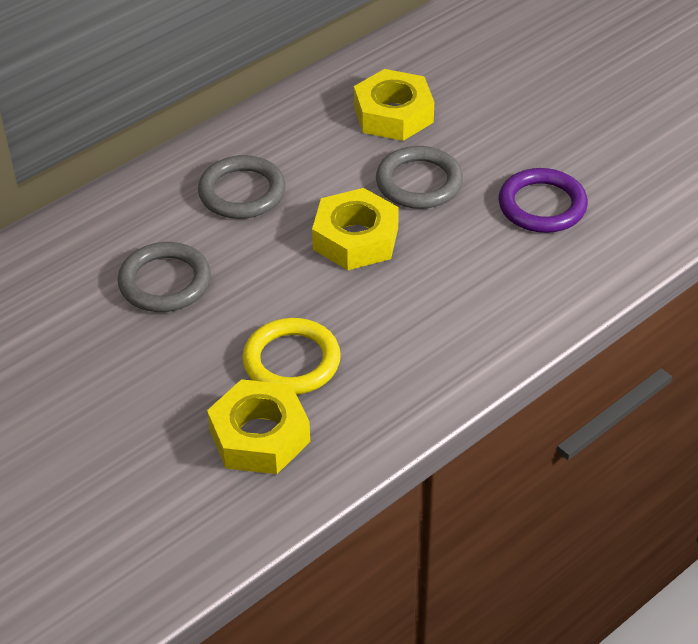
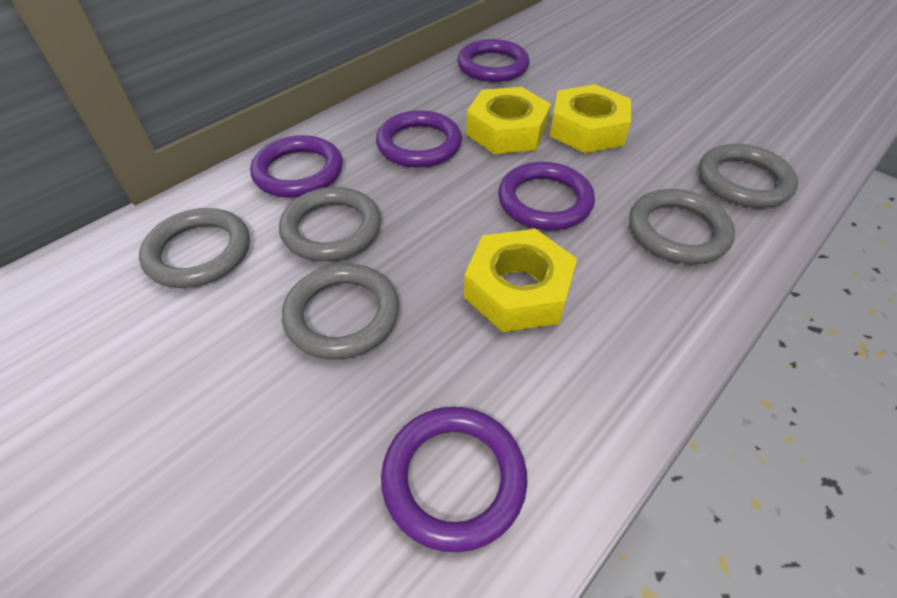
grey ring: 3 -> 5
purple ring: 1 -> 5
yellow ring: 1 -> 0

